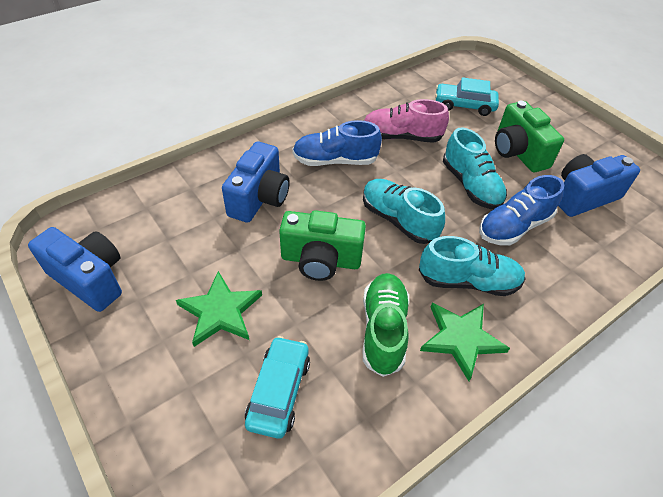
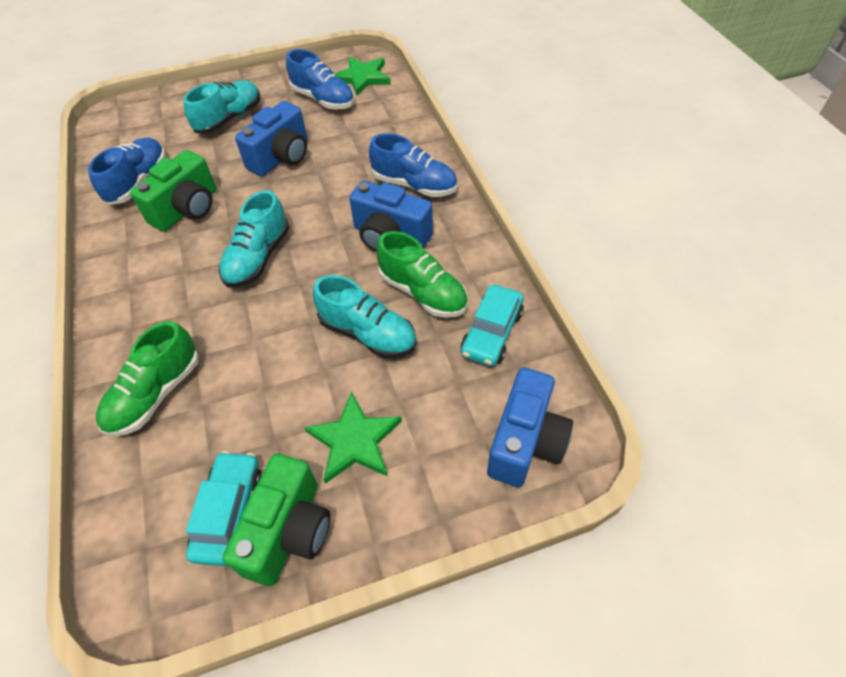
blue shoe: 2 -> 3
green shoe: 1 -> 2
pink shoe: 1 -> 0

